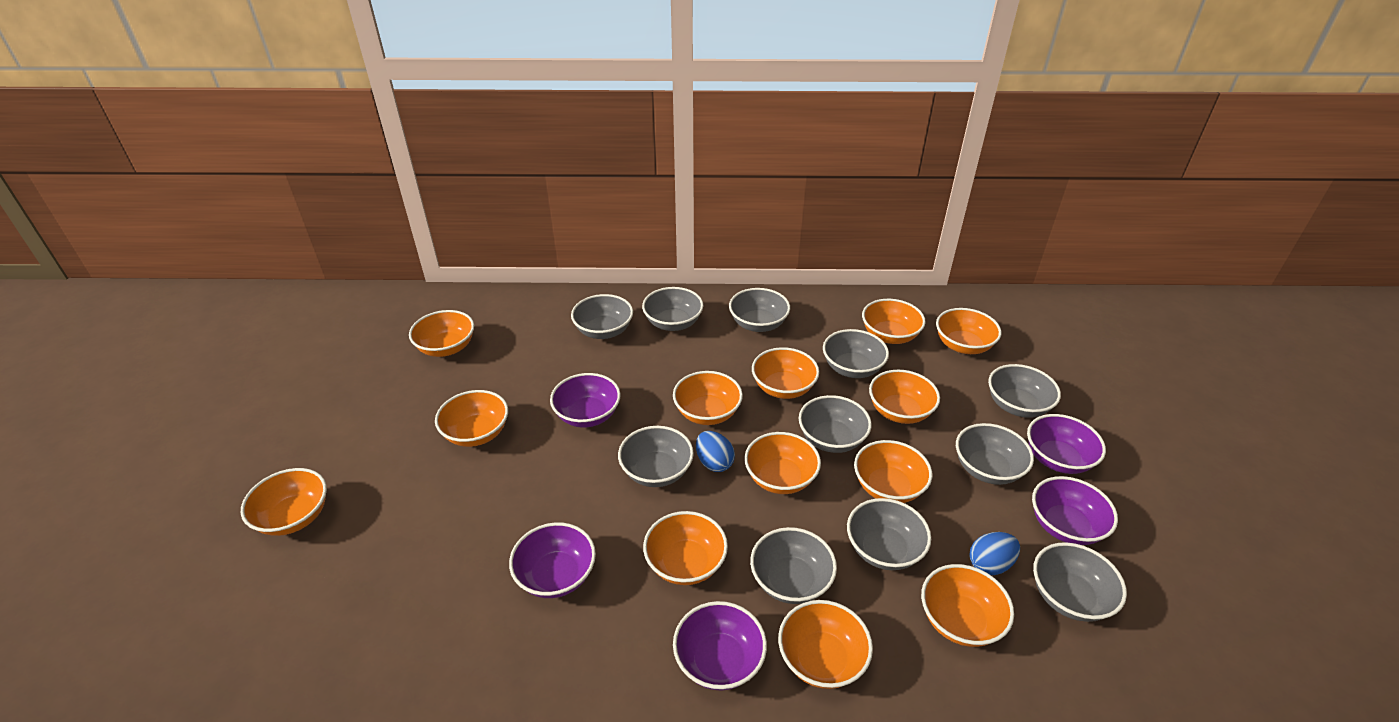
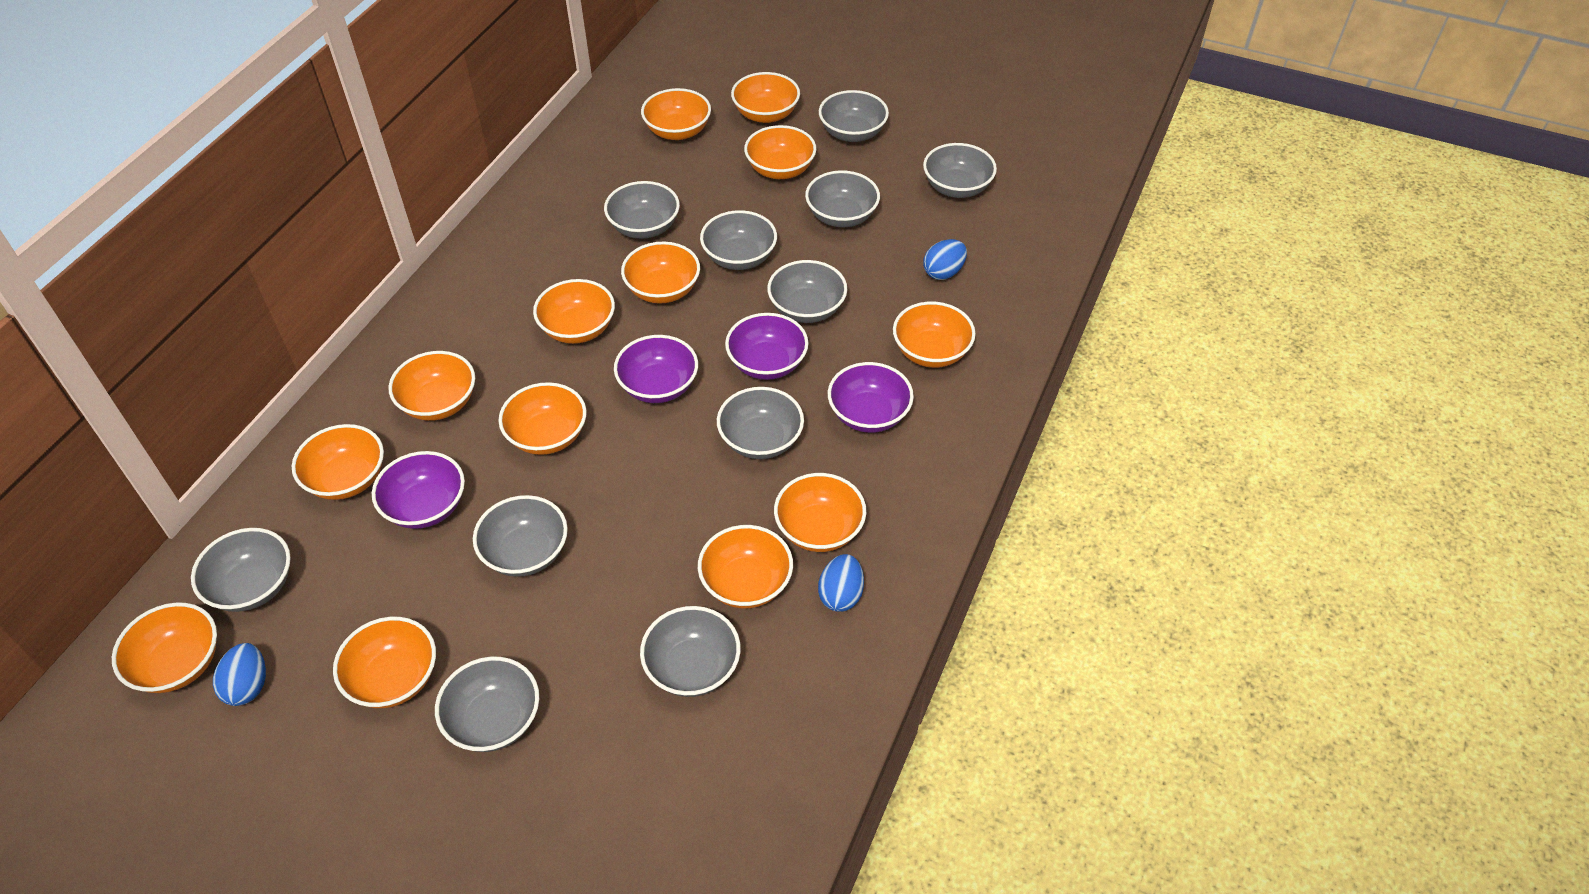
blue egg: 2 -> 3
purple bowl: 5 -> 4

